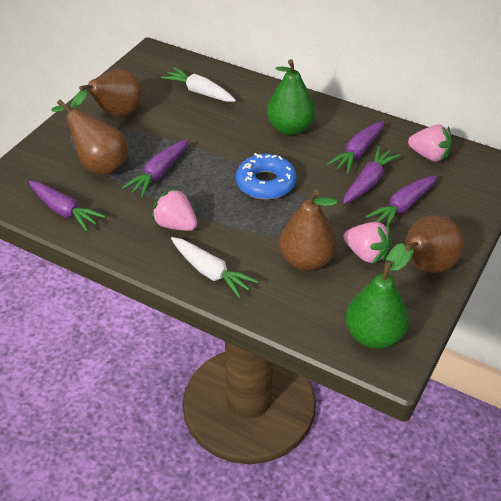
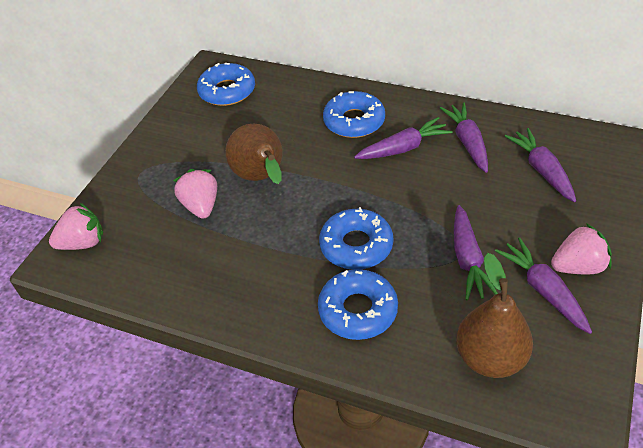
blue donut: 1 -> 4
brown pear: 4 -> 2
green pear: 2 -> 0
white carrot: 2 -> 0

